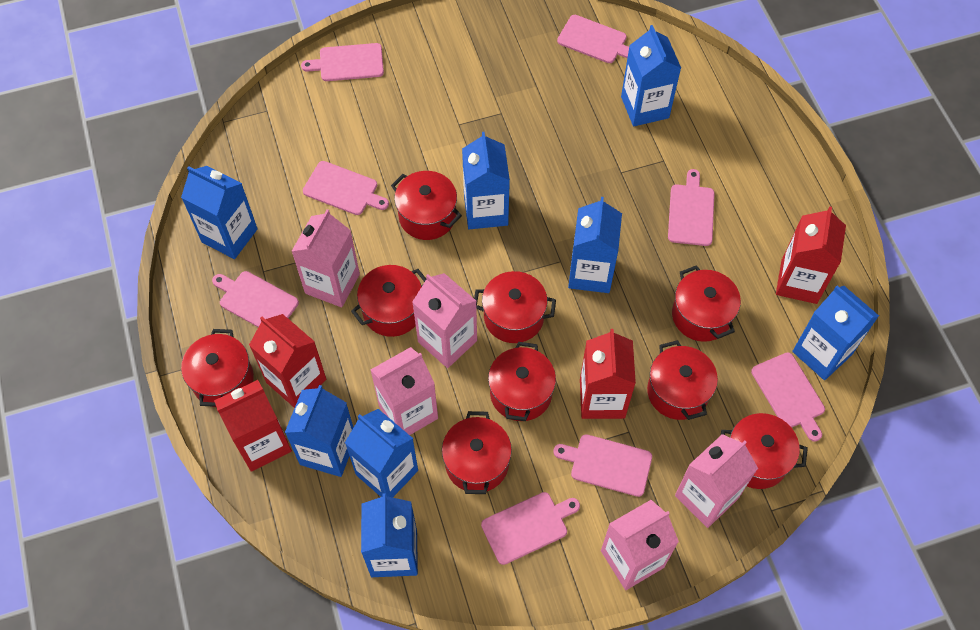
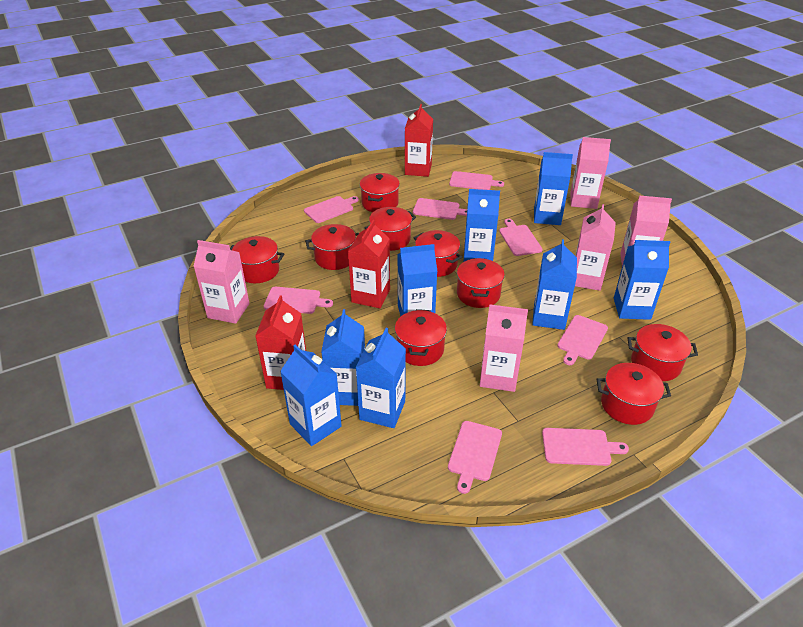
red carton: 4 -> 3

